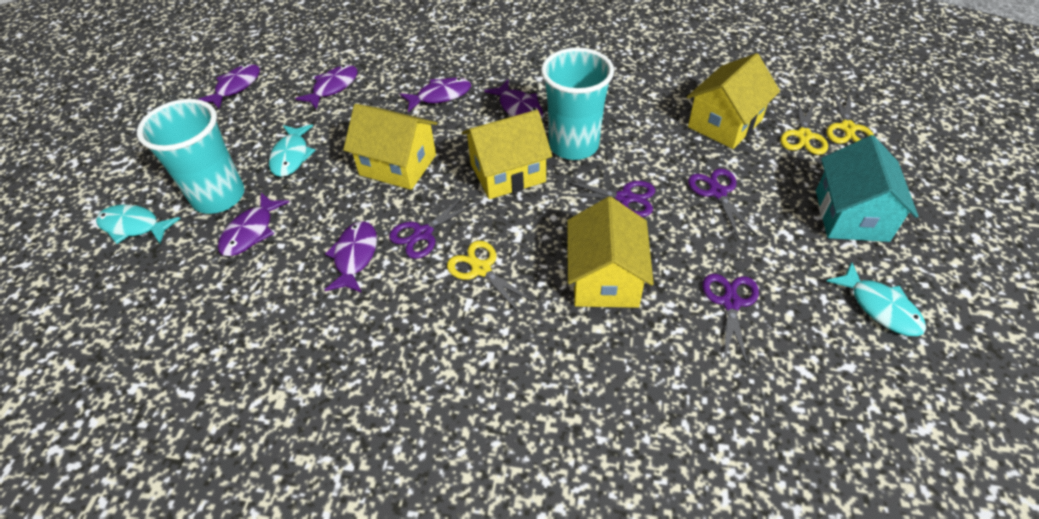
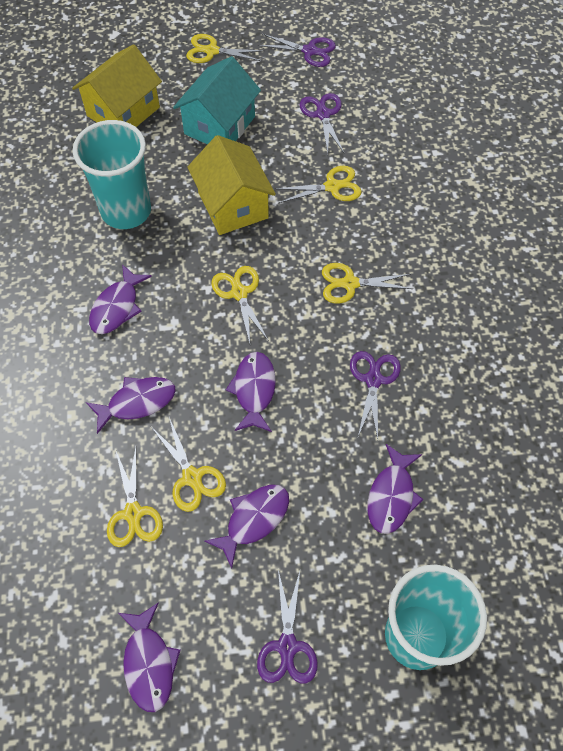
turquoise fish: 3 -> 0
yellow house: 4 -> 2
yellow scissors: 3 -> 6

